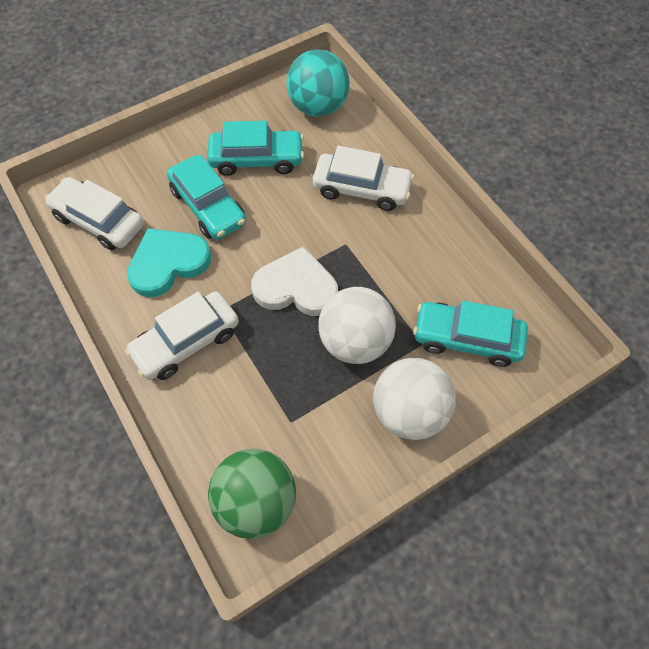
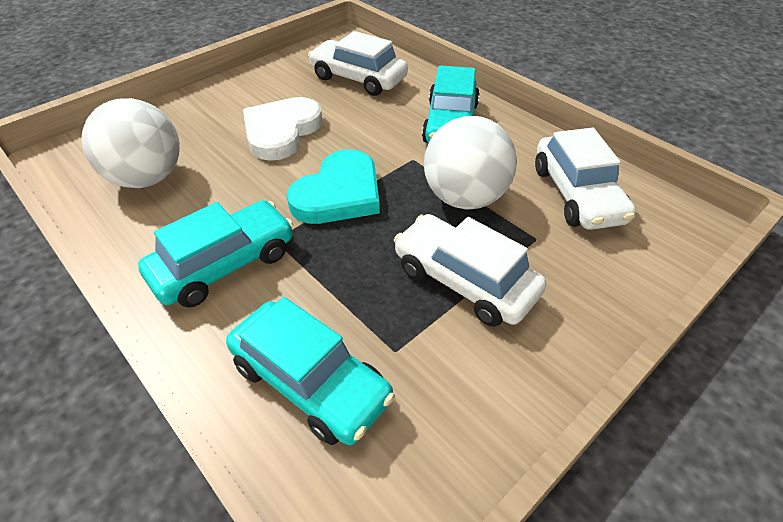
green ball: 1 -> 0
turquoise ball: 1 -> 0

